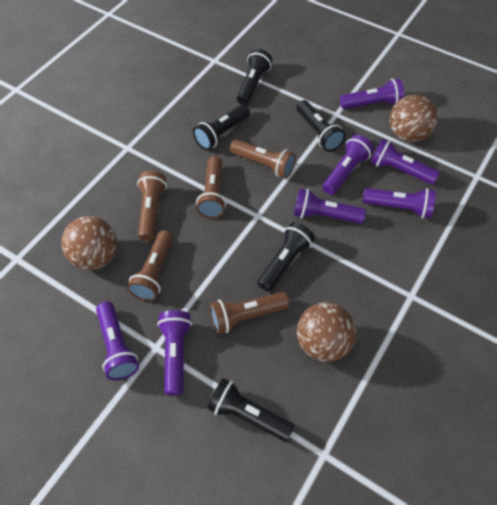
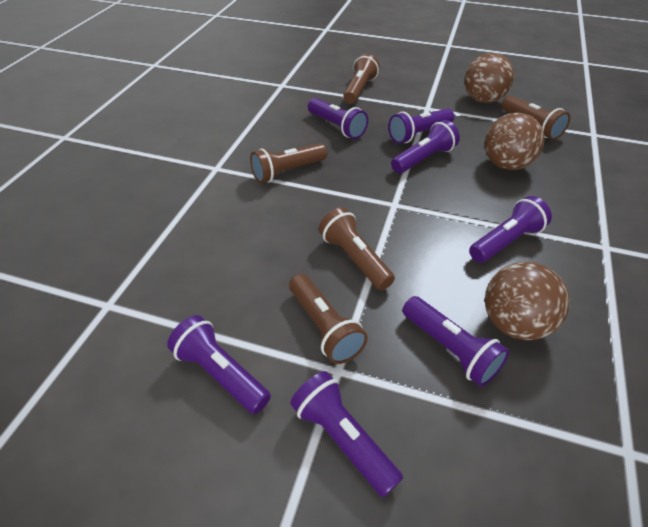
black flashlight: 5 -> 0

